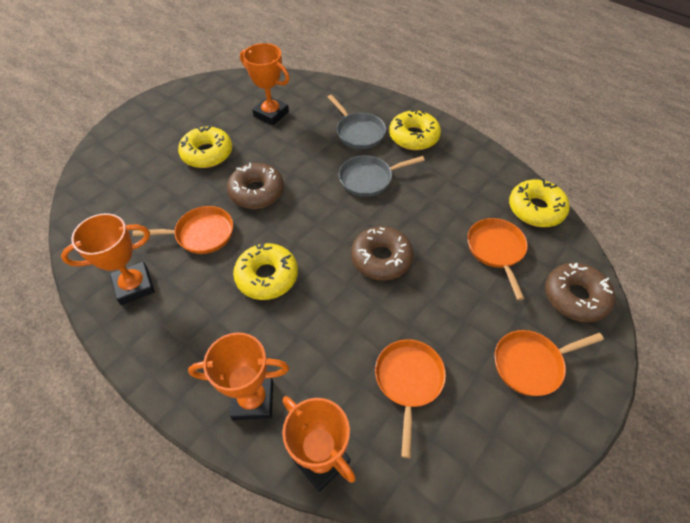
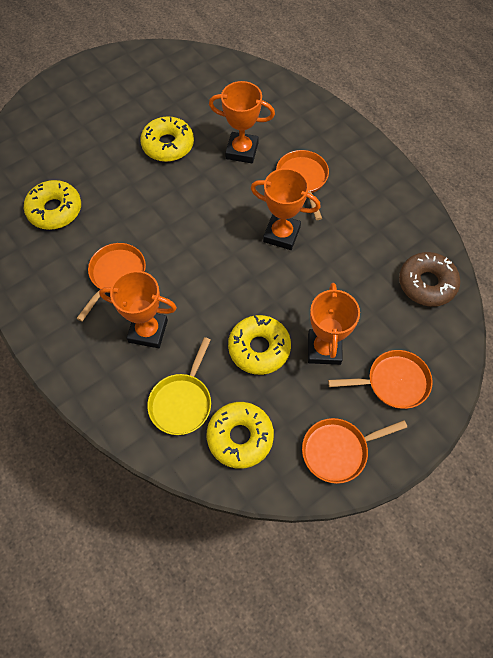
brown donut: 3 -> 1
grey pan: 2 -> 0
yellow pan: 0 -> 1

